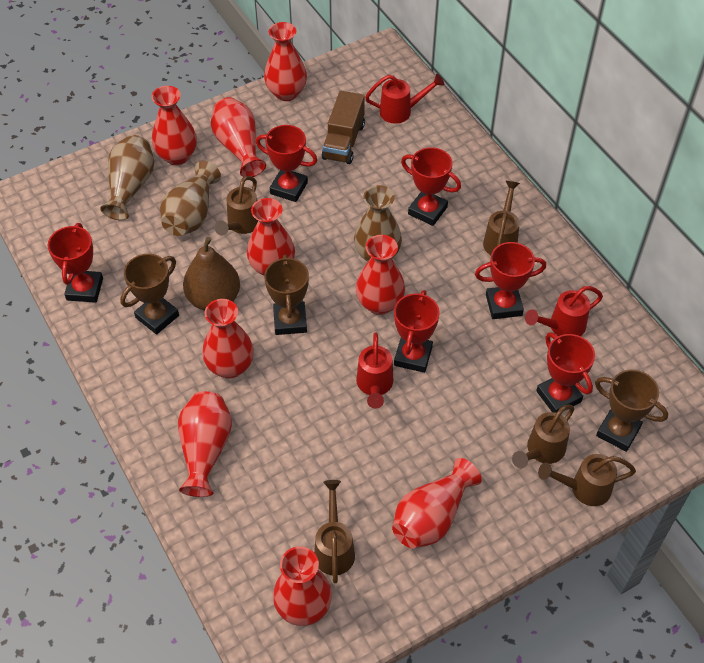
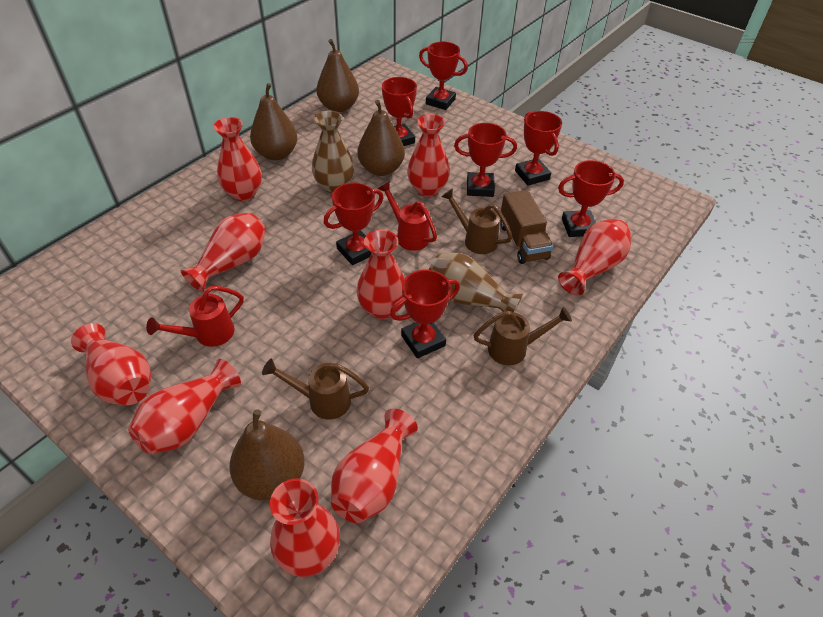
brown pear: 1 -> 4
brown trophy: 3 -> 0
brown vase: 3 -> 2
brown watering can: 5 -> 3
red trophy: 6 -> 7
red watering can: 3 -> 2

